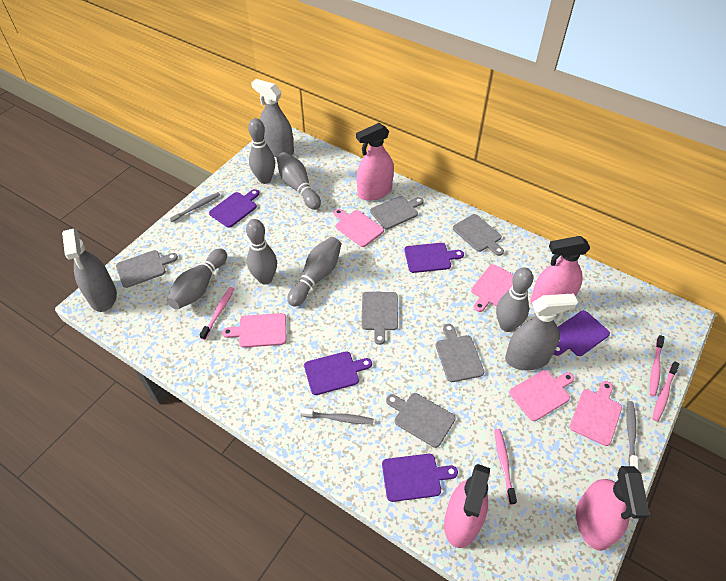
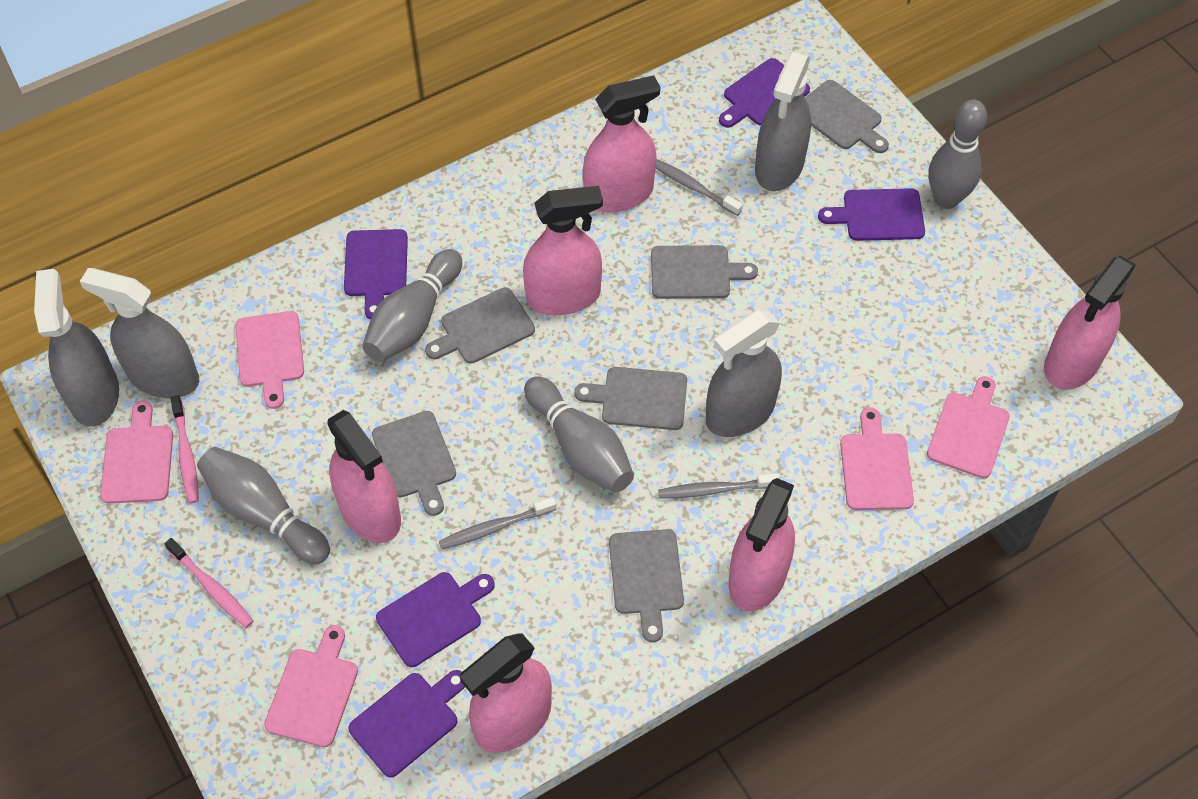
grey bowling pin: 6 -> 4
grey spray bottle: 3 -> 4
pink spray bottle: 4 -> 6
pink toothbrush: 4 -> 2

